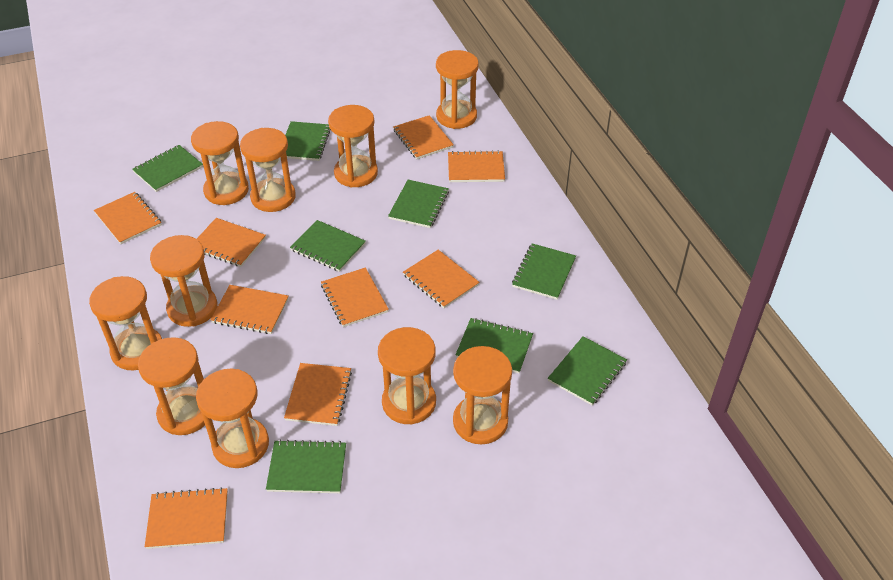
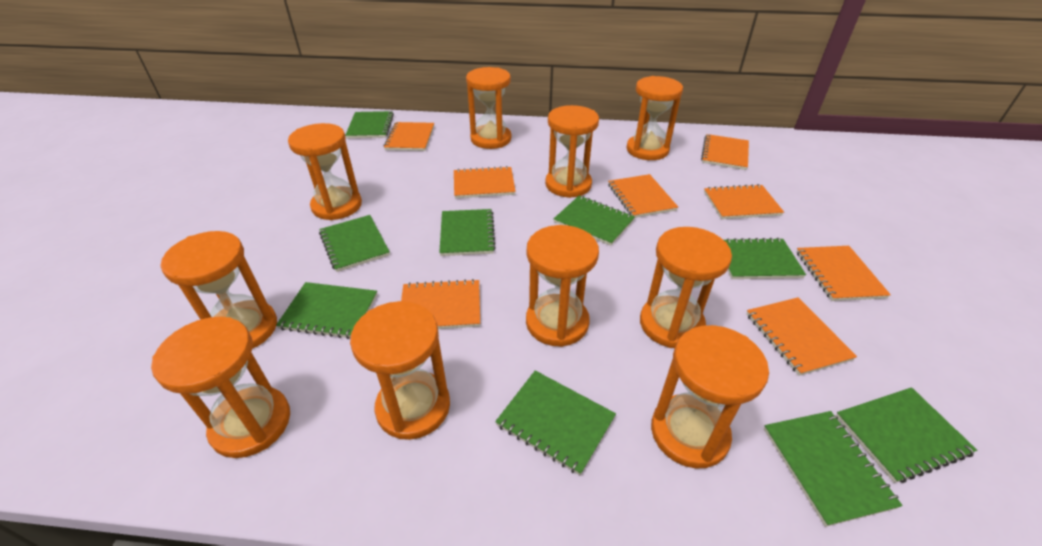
green notebook: 8 -> 9
orange notebook: 9 -> 8

